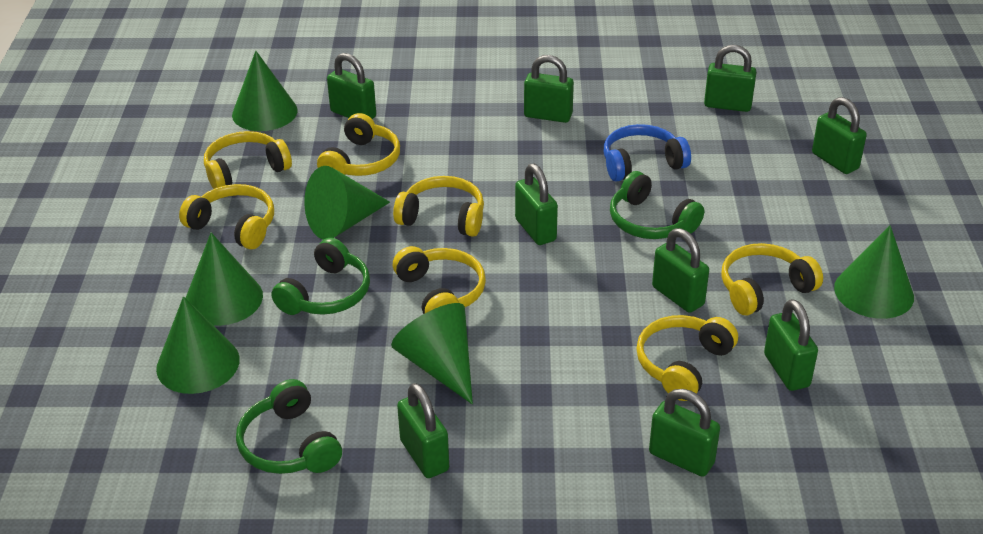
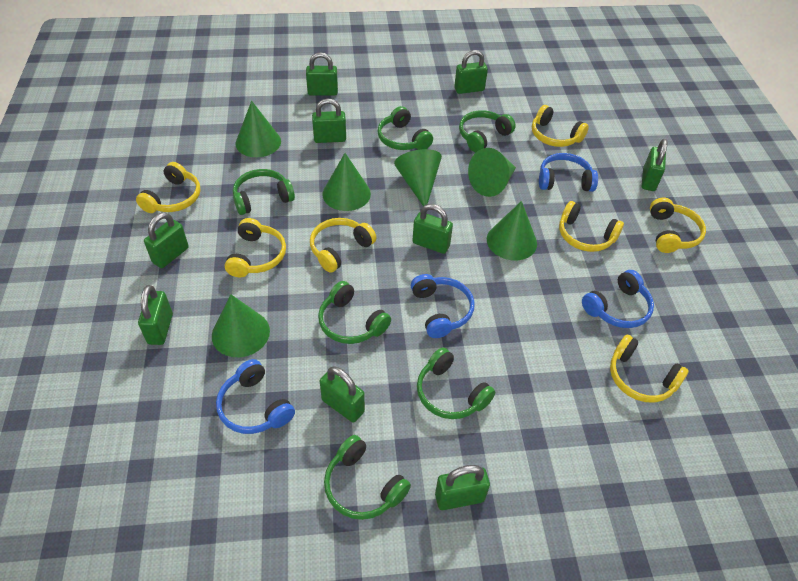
blue headphones: 1 -> 4
green headphones: 3 -> 6

